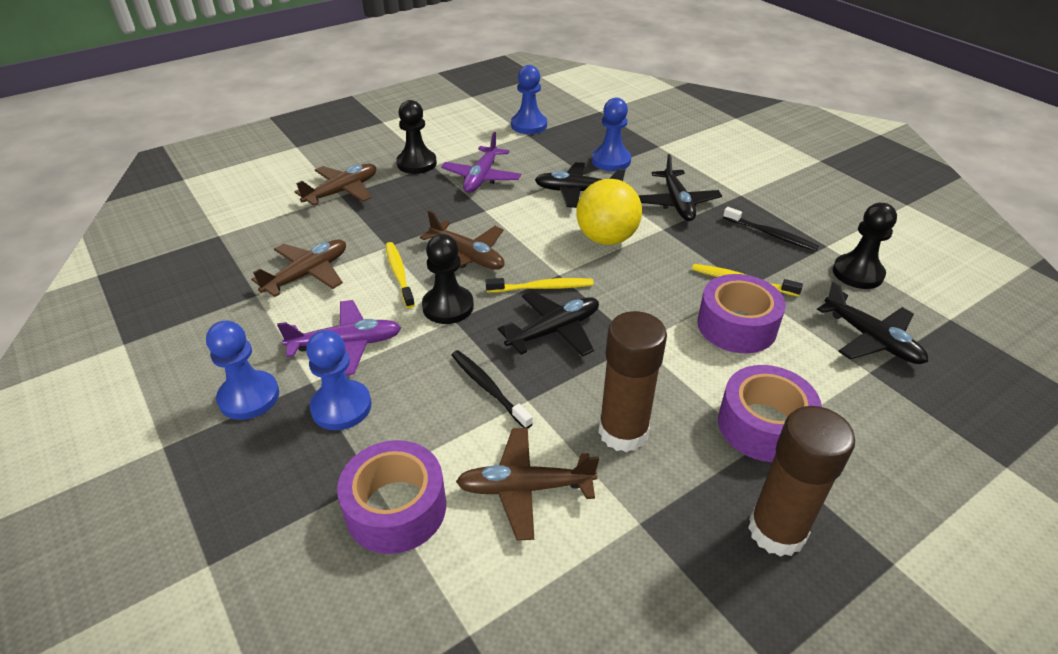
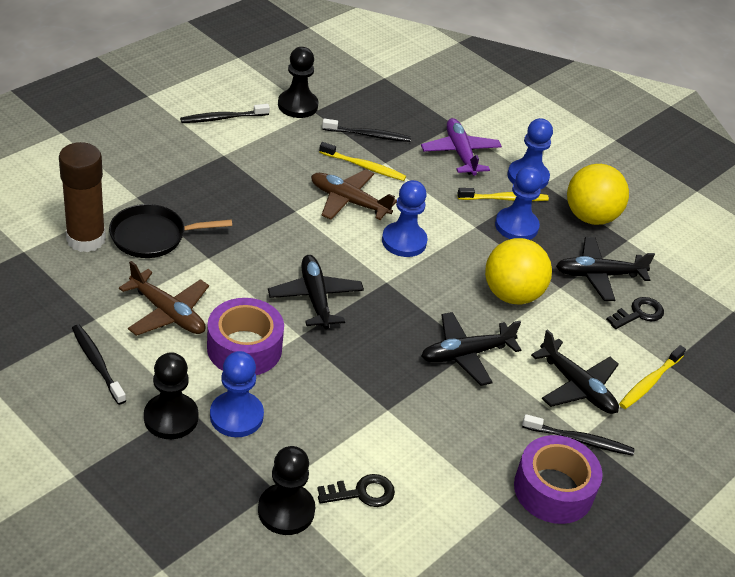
black key: 0 -> 2
black pan: 0 -> 1
black toothbrush: 2 -> 4
brown glue stick: 2 -> 1
brown plane: 4 -> 2
purple plane: 2 -> 1
purple tape: 3 -> 2
yellow ball: 1 -> 2

